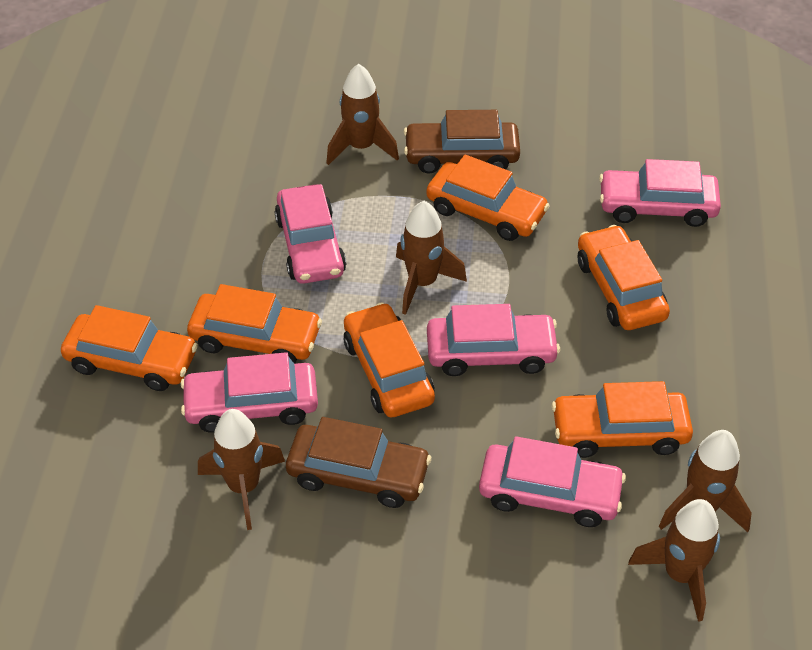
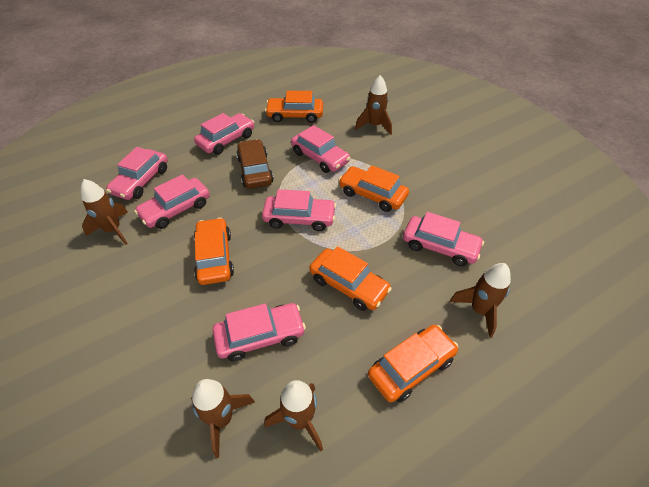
brown car: 2 -> 1
orange car: 6 -> 5
pink car: 5 -> 7

